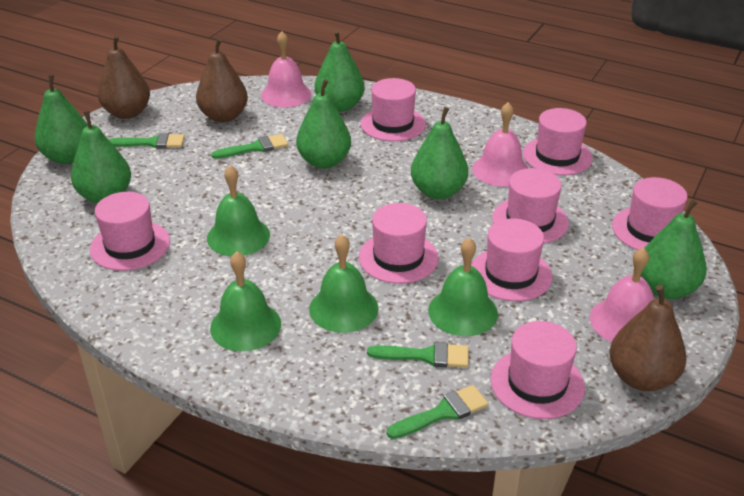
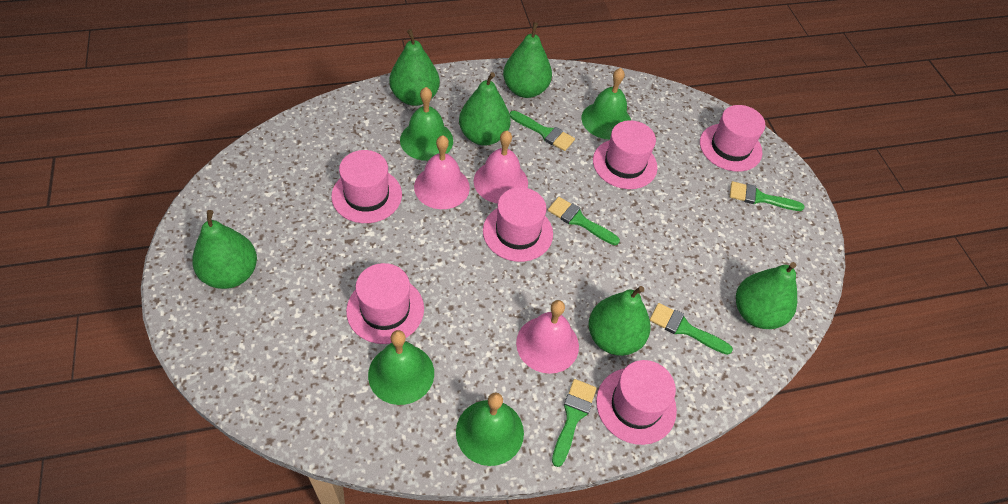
brown pear: 3 -> 0
green brush: 4 -> 5
pink hat: 8 -> 6

